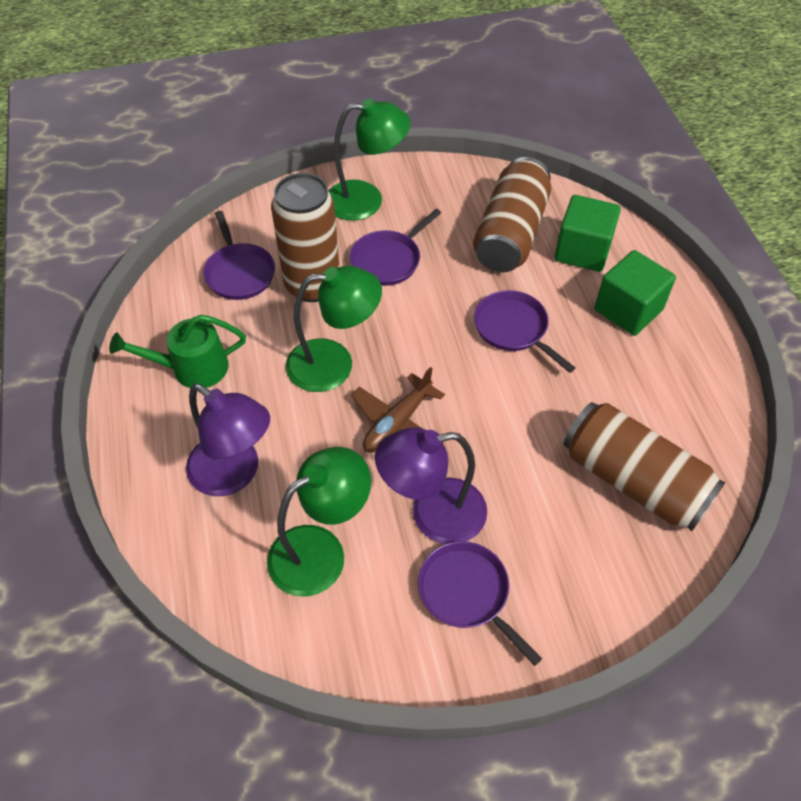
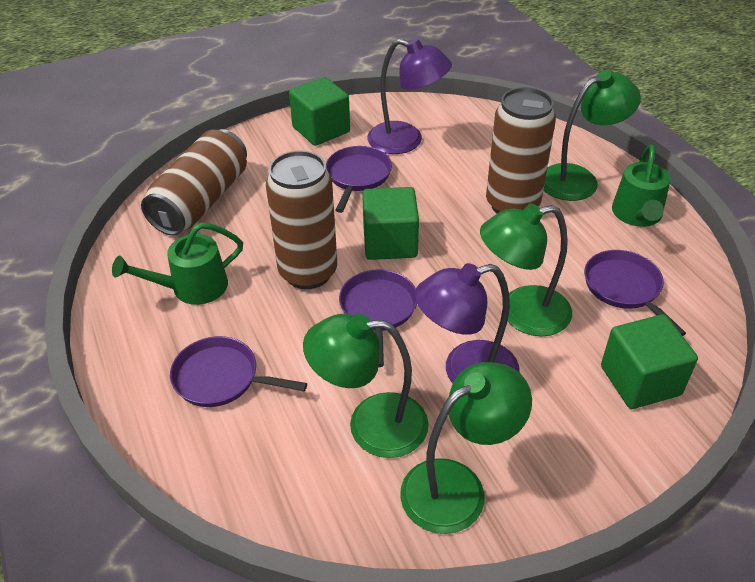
brown plane: 1 -> 0
green cube: 2 -> 3
green lamp: 3 -> 4
green watering can: 1 -> 2

